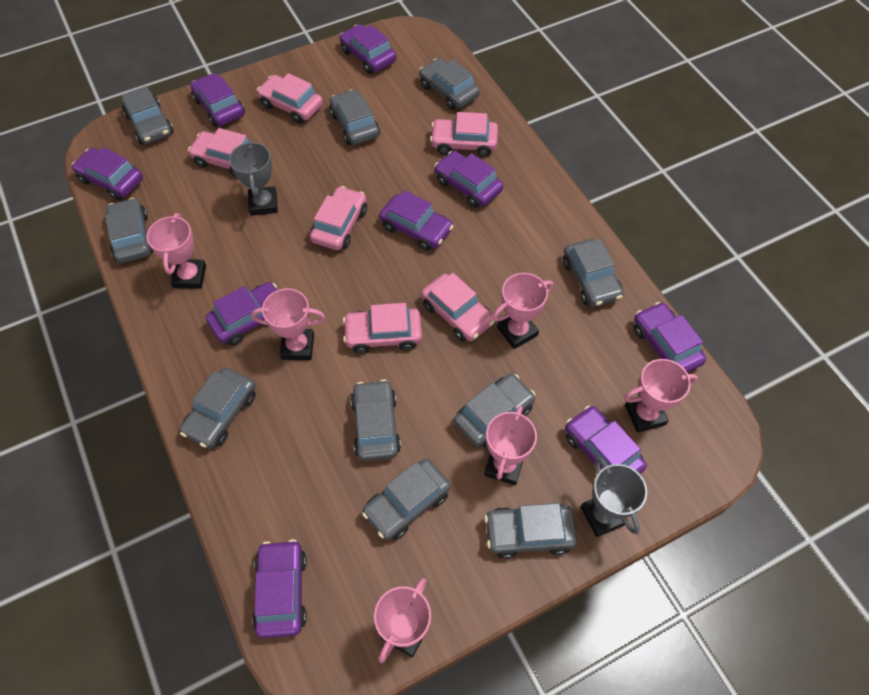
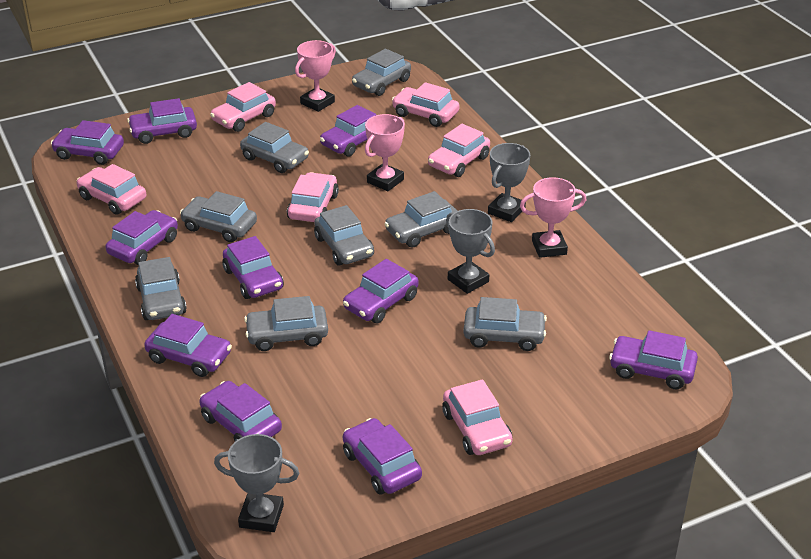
grey car: 10 -> 8
grey trophy: 2 -> 3
pink trophy: 6 -> 3
purple car: 9 -> 10

